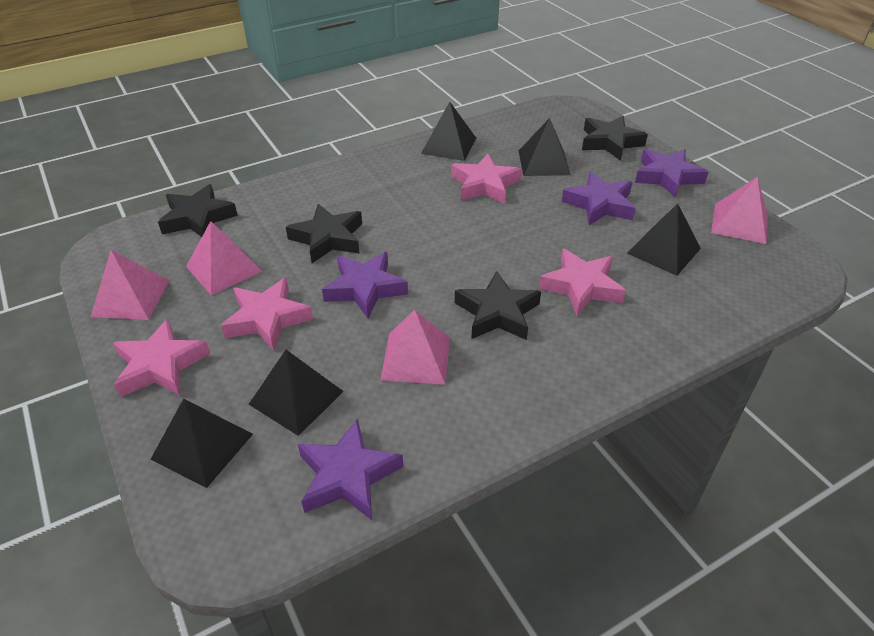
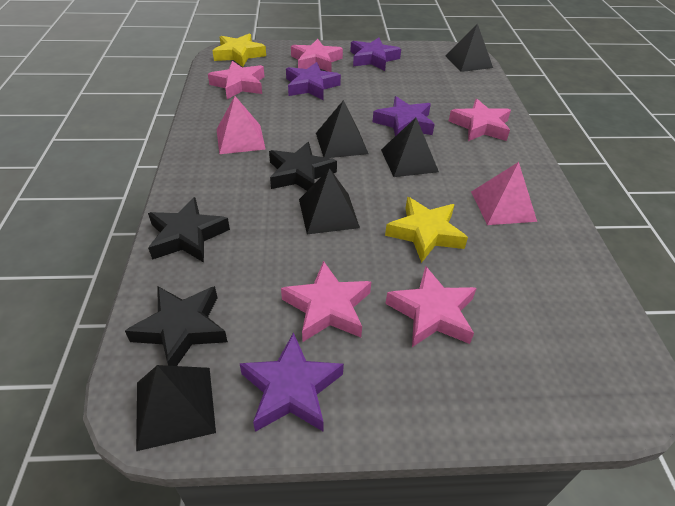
black star: 4 -> 3
pink pyramid: 4 -> 2
pink star: 4 -> 5
yellow star: 0 -> 2

